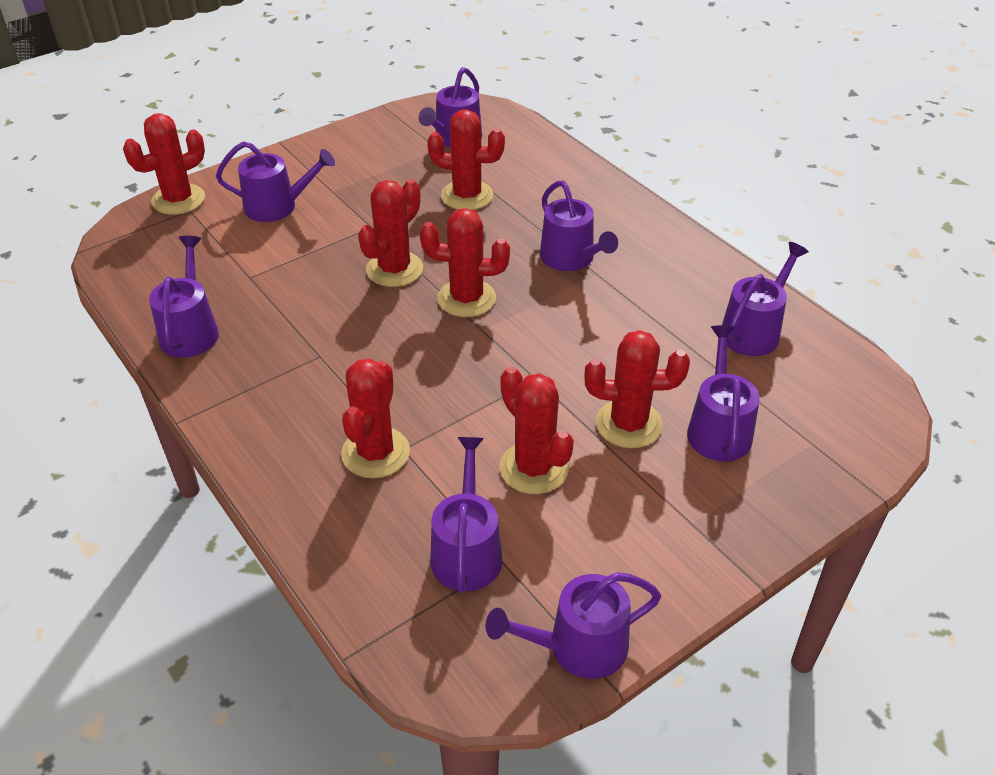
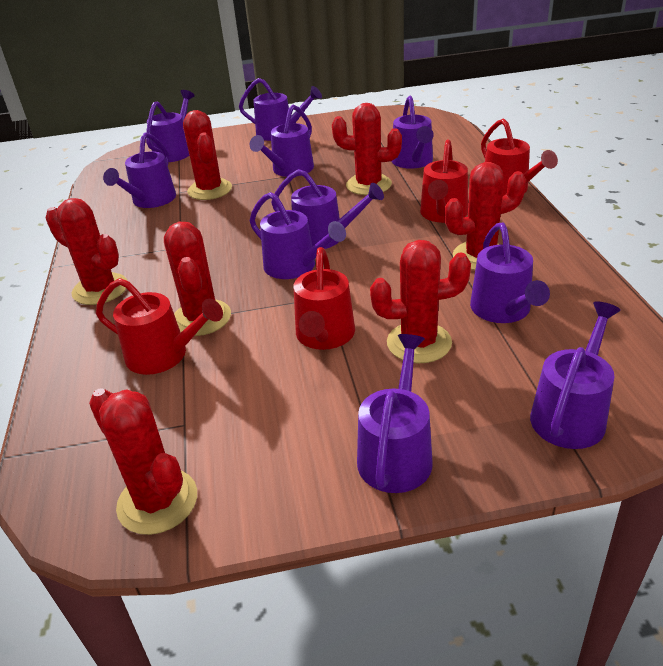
purple watering can: 8 -> 10
red watering can: 0 -> 4

